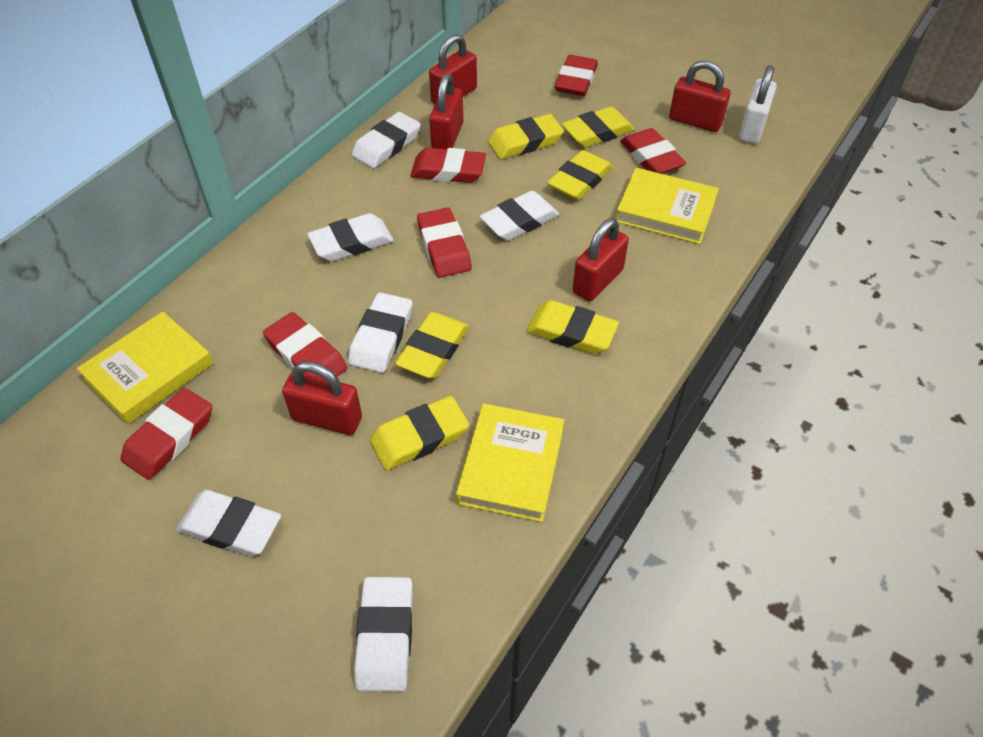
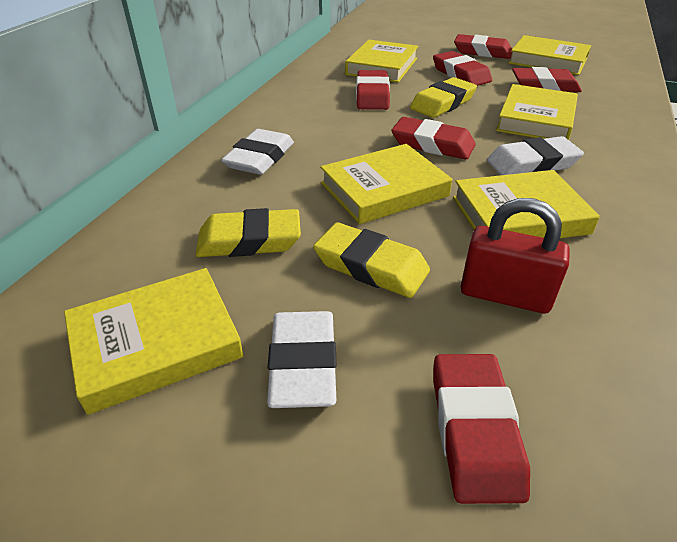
red padlock: 5 -> 1
white eraser: 6 -> 3
white padlock: 1 -> 0
yellow book: 3 -> 6
yellow eraser: 6 -> 3

